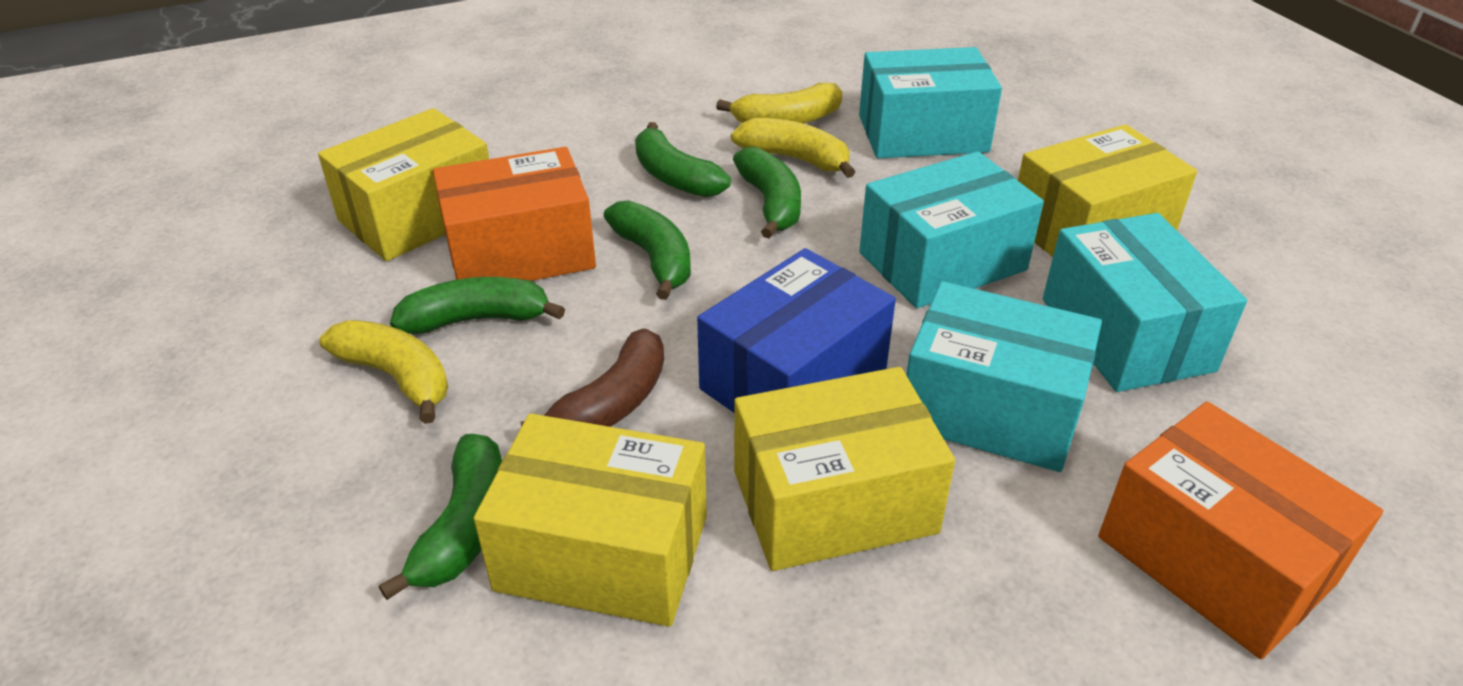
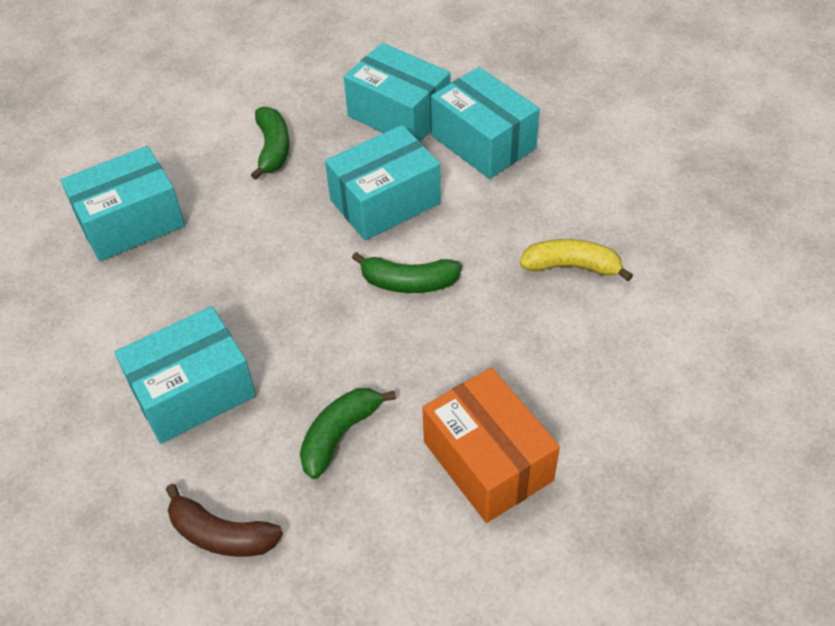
blue box: 1 -> 0
green banana: 5 -> 3
orange box: 2 -> 1
turquoise box: 4 -> 5
yellow banana: 3 -> 1
yellow box: 4 -> 0

